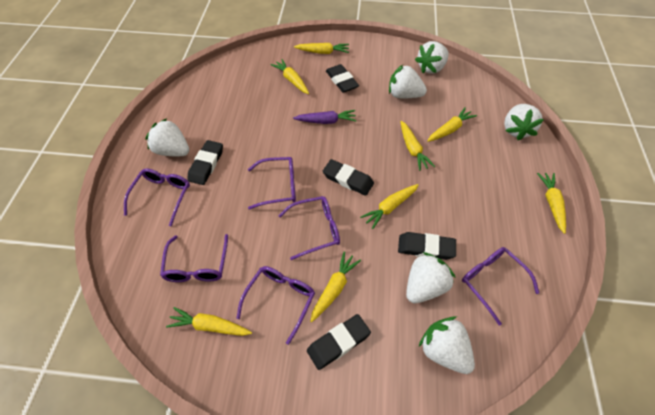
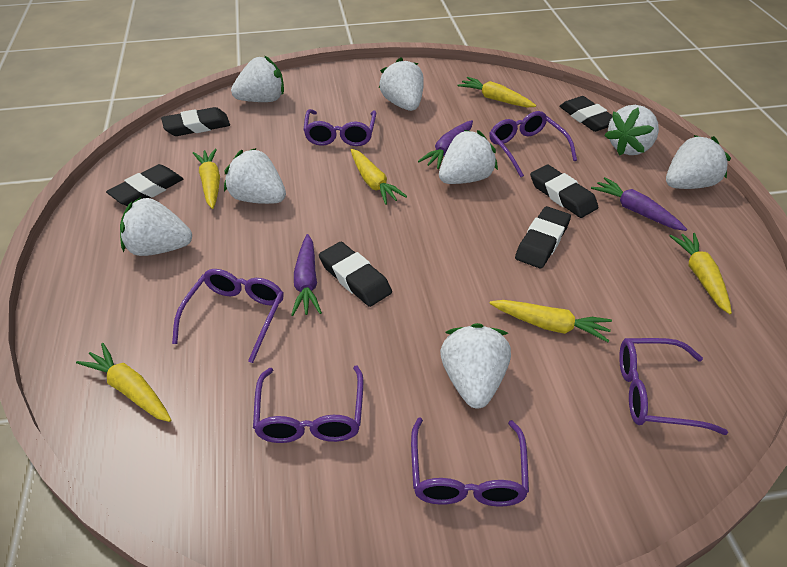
black eraser: 5 -> 6
purple carrot: 1 -> 3
white strawberry: 6 -> 8
yellow carrot: 8 -> 6

